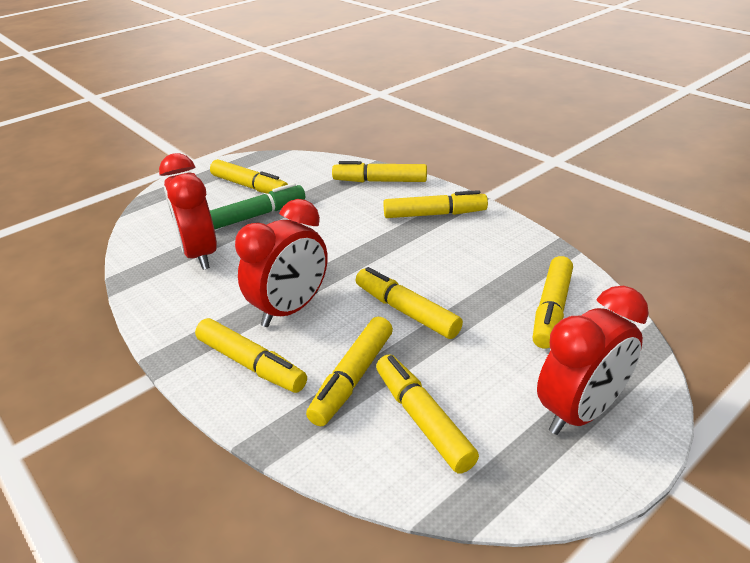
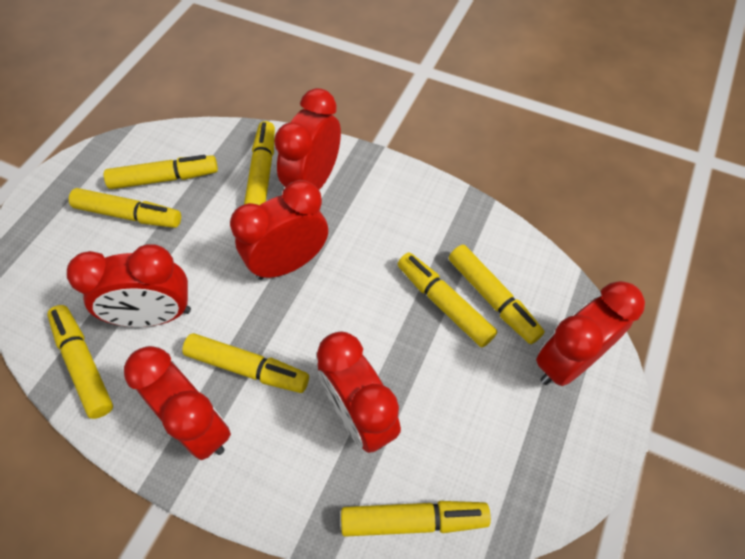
green marker: 1 -> 0
red clock: 3 -> 6

